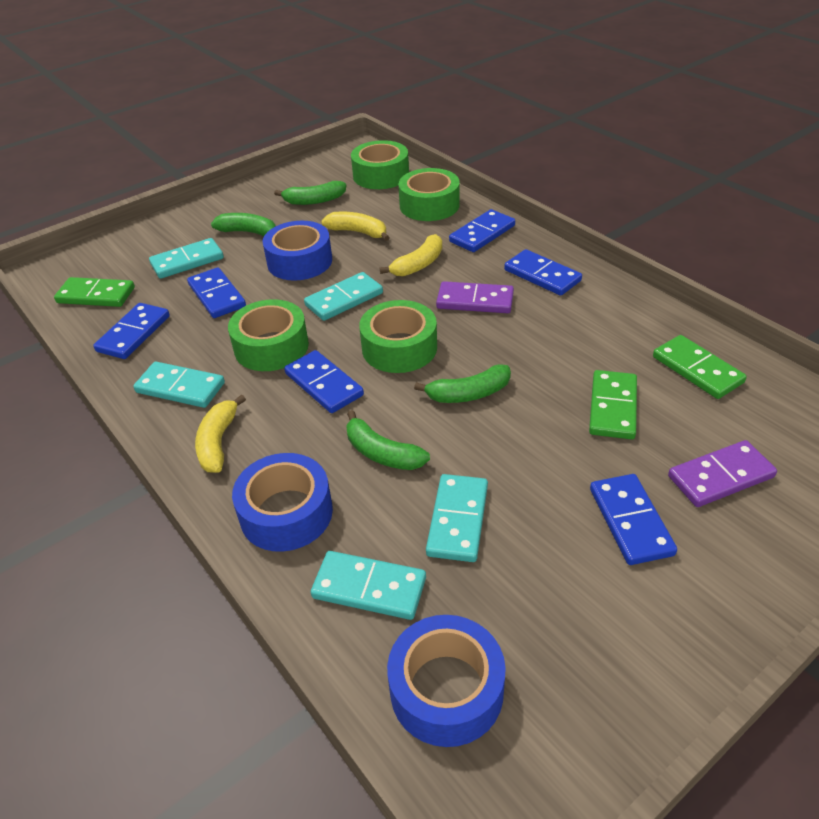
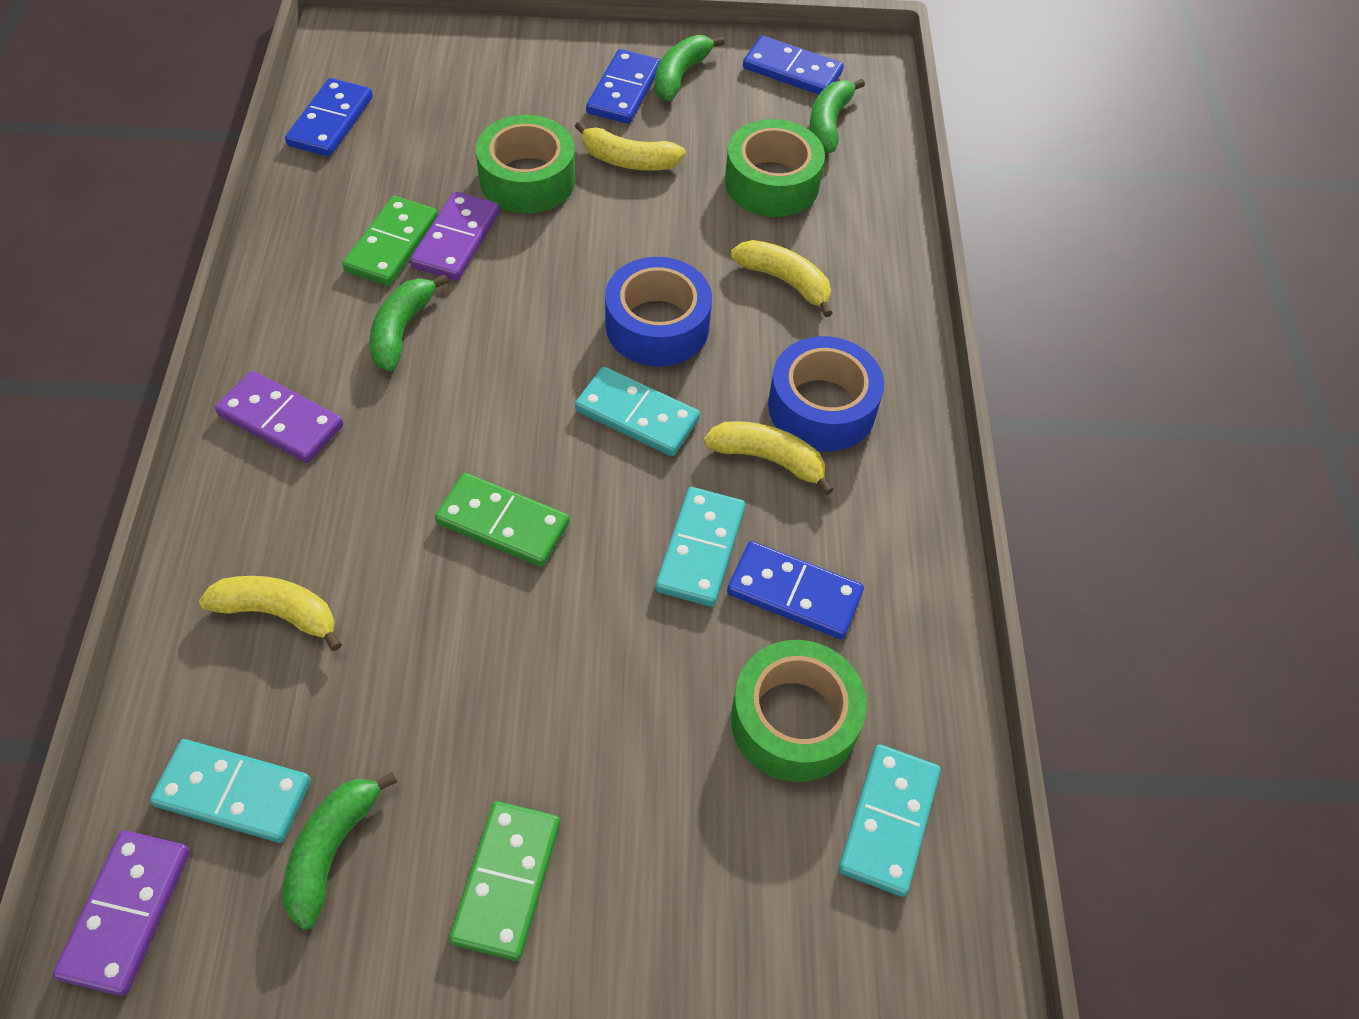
blue domino: 6 -> 4
blue tape: 3 -> 2
green tape: 4 -> 3
purple domino: 2 -> 3
turquoise domino: 5 -> 4
yellow banana: 3 -> 4

